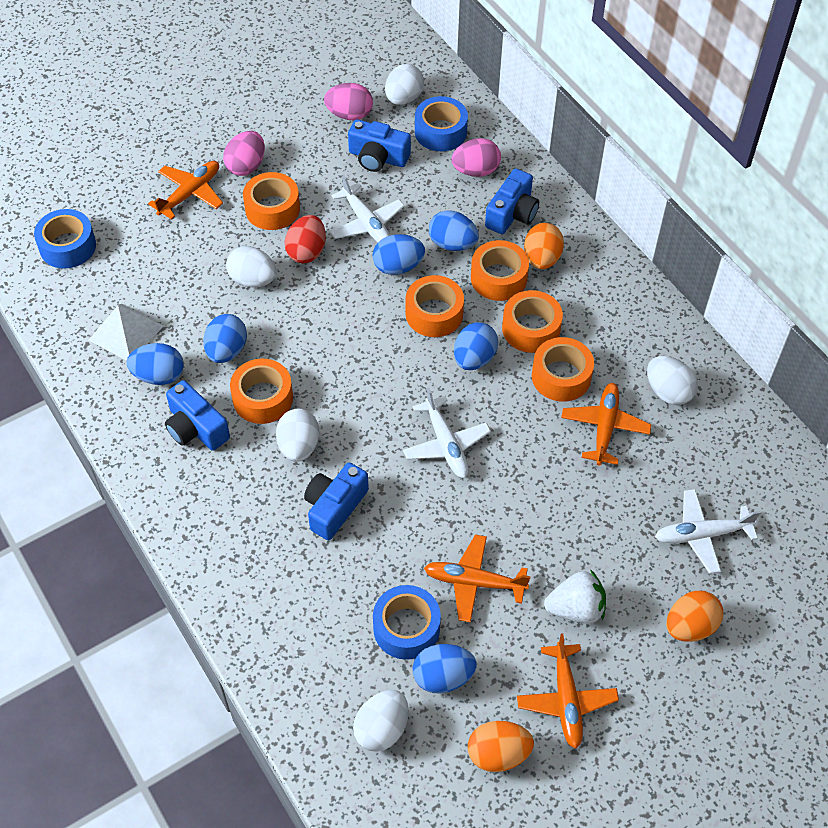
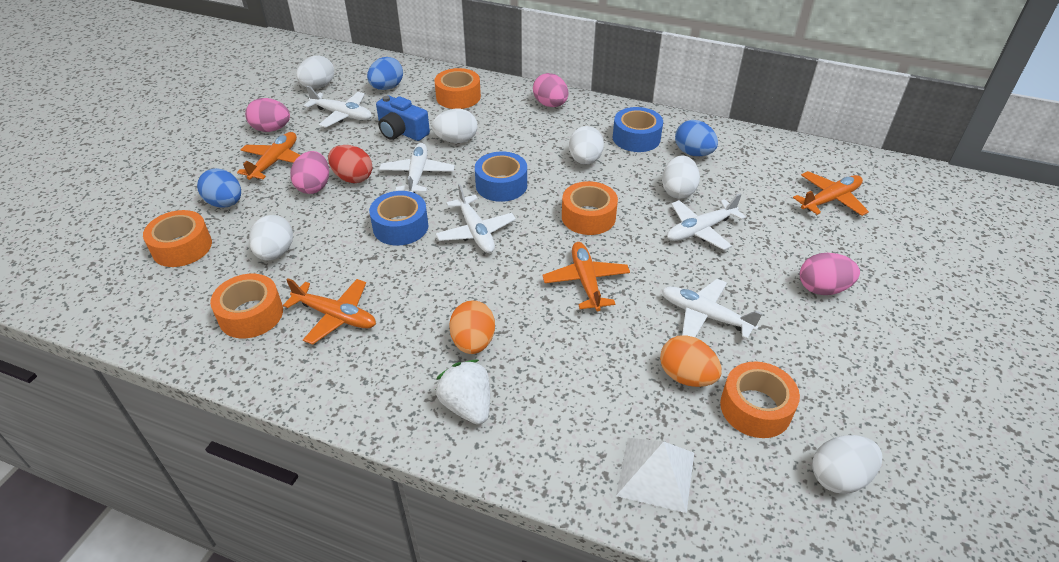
blue camera: 4 -> 1
blue egg: 6 -> 3
orange egg: 3 -> 2
orange tape: 6 -> 5
pink egg: 3 -> 4
white egg: 5 -> 6
white plane: 3 -> 5

